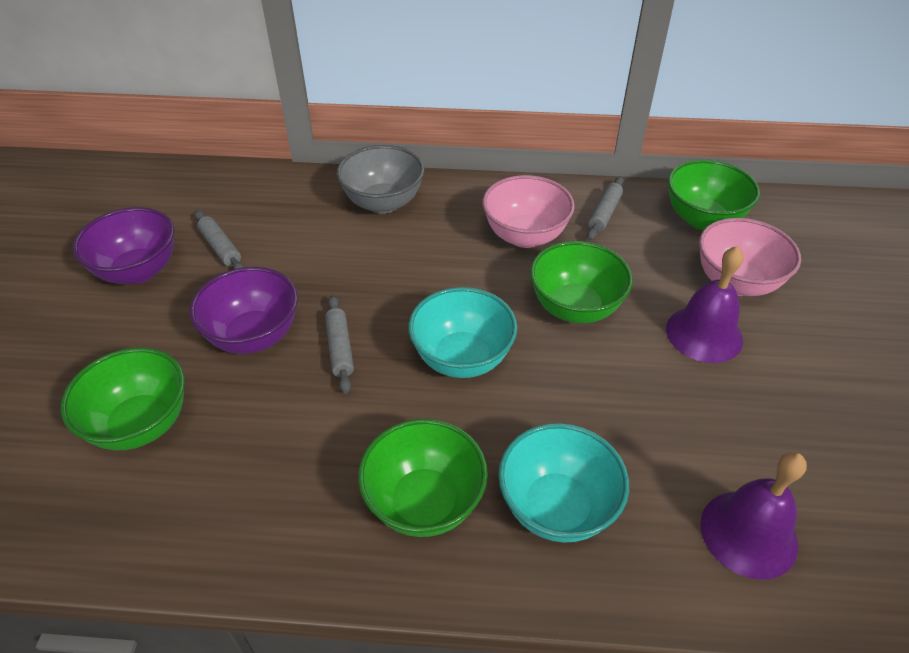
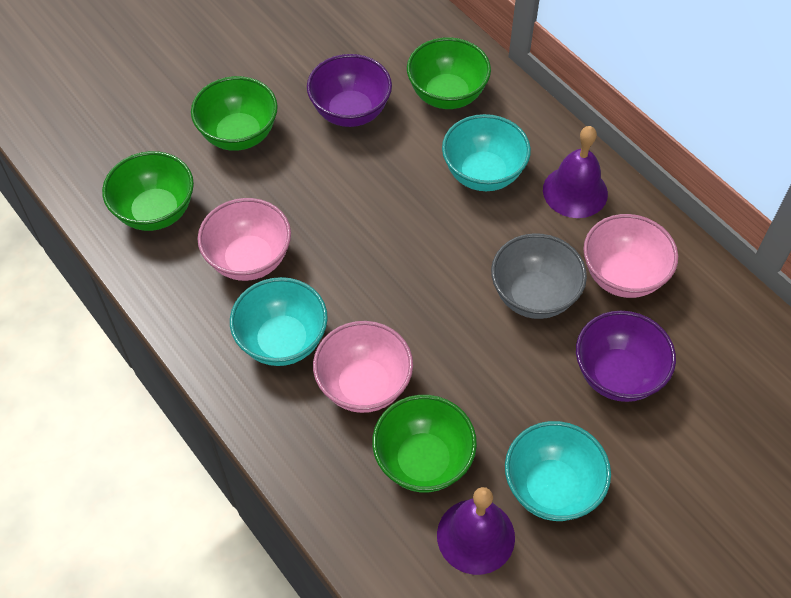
grey rolling pin: 3 -> 0
pink bowl: 2 -> 3
turquoise bowl: 2 -> 3

